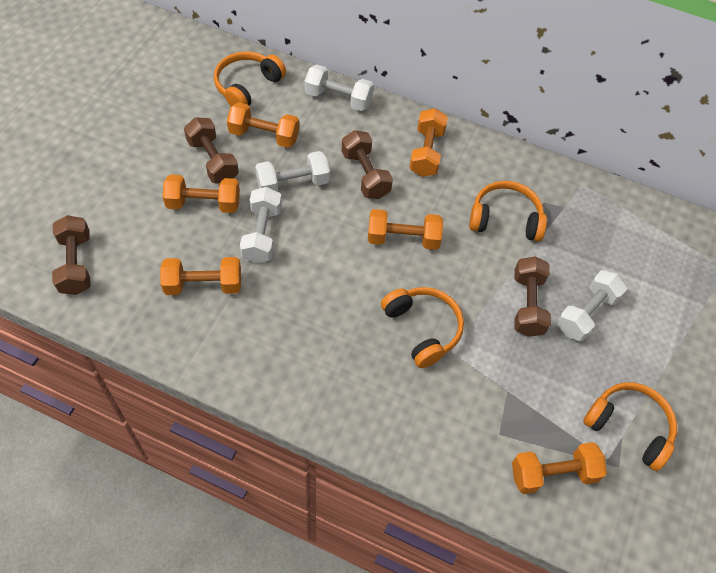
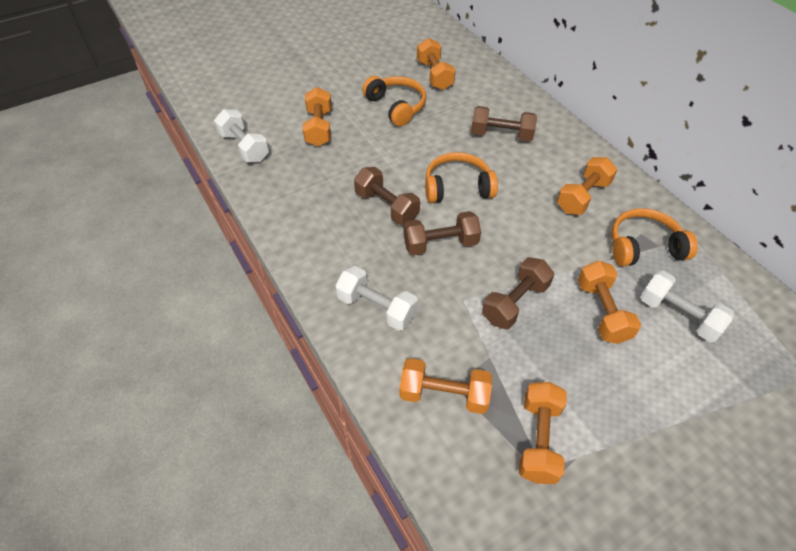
orange headphones: 4 -> 3
white dumbbell: 4 -> 3

